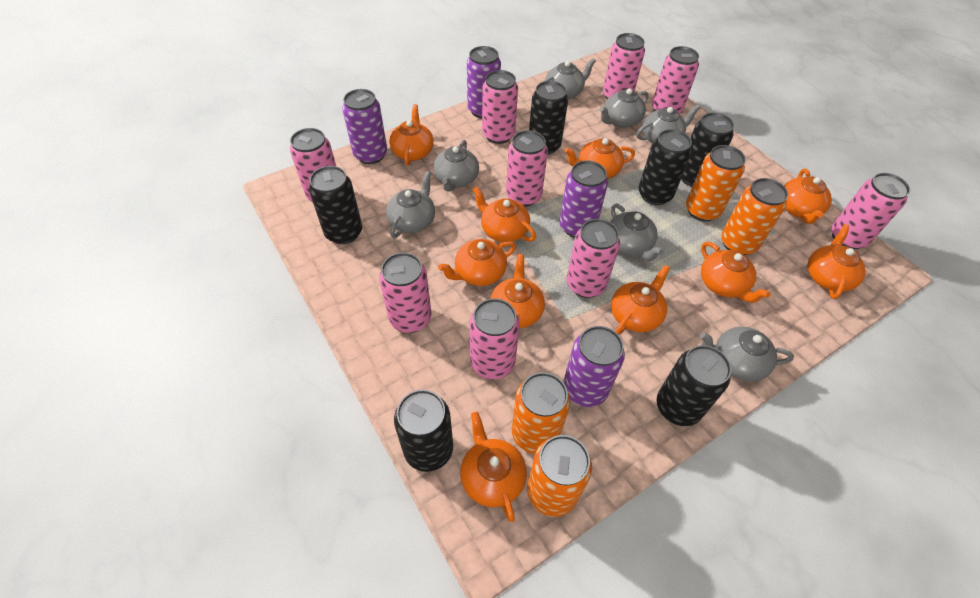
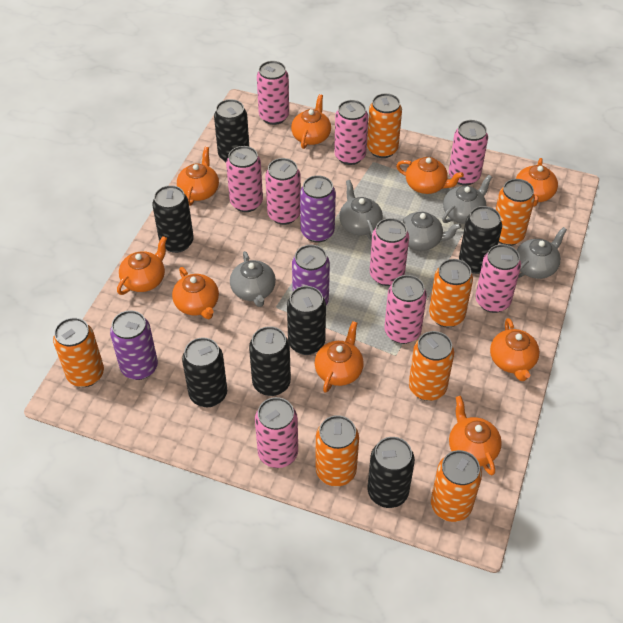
black can: 6 -> 7
grey teapot: 7 -> 5
orange can: 4 -> 7
orange teapot: 10 -> 9
purple can: 4 -> 3

